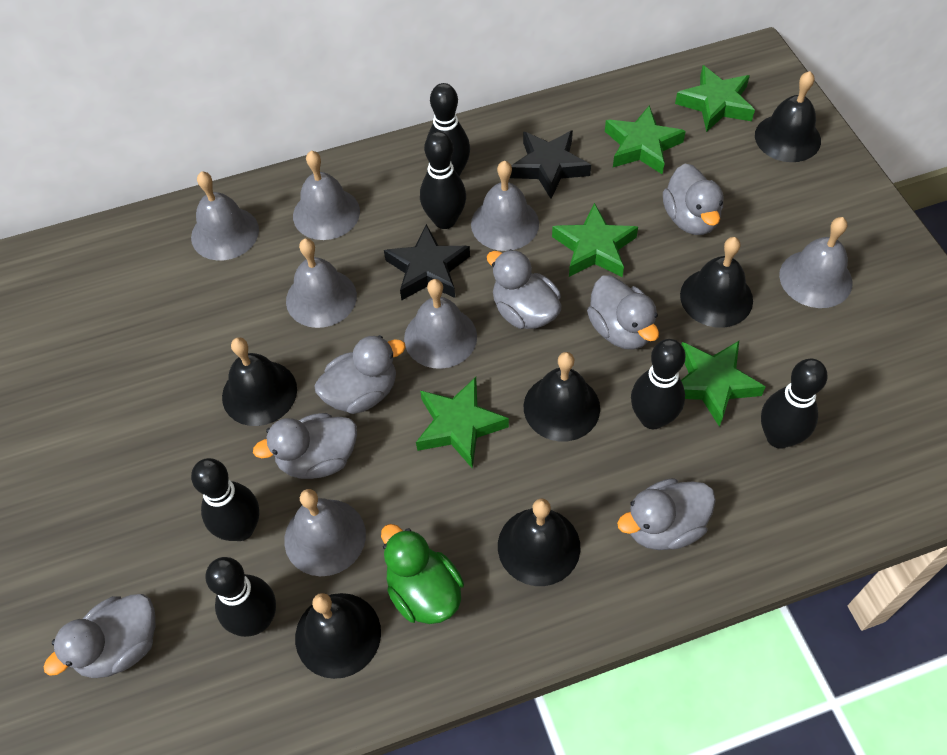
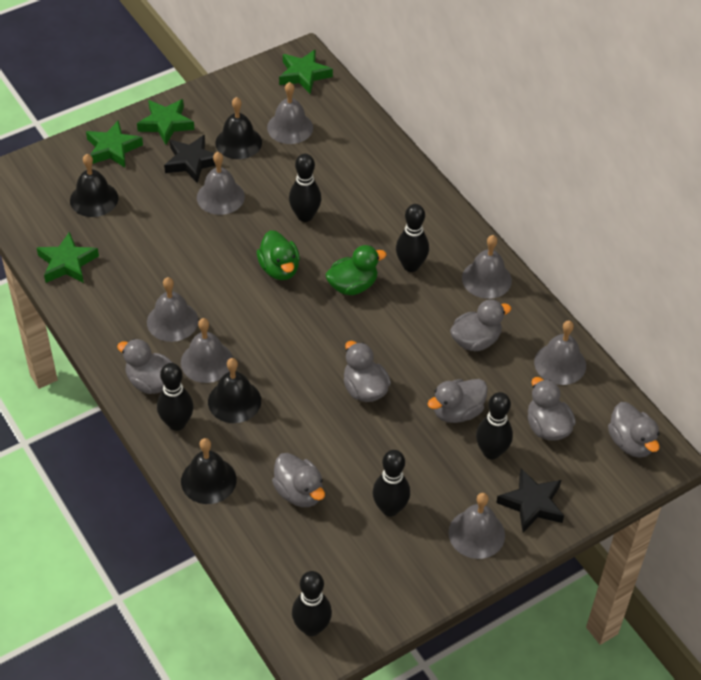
black bell: 6 -> 4
green duck: 1 -> 2
green star: 5 -> 4

